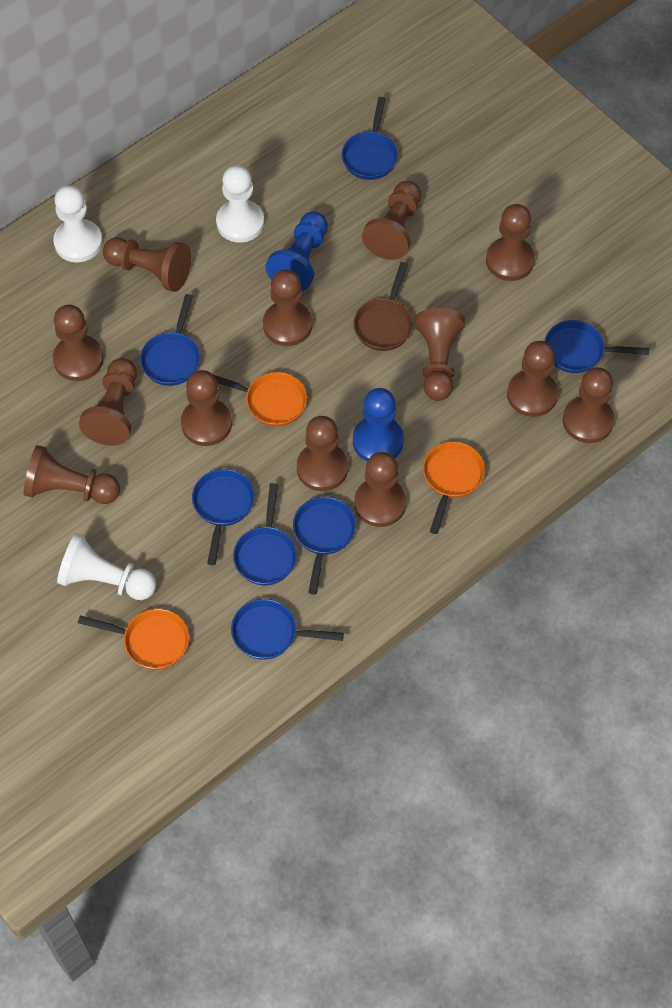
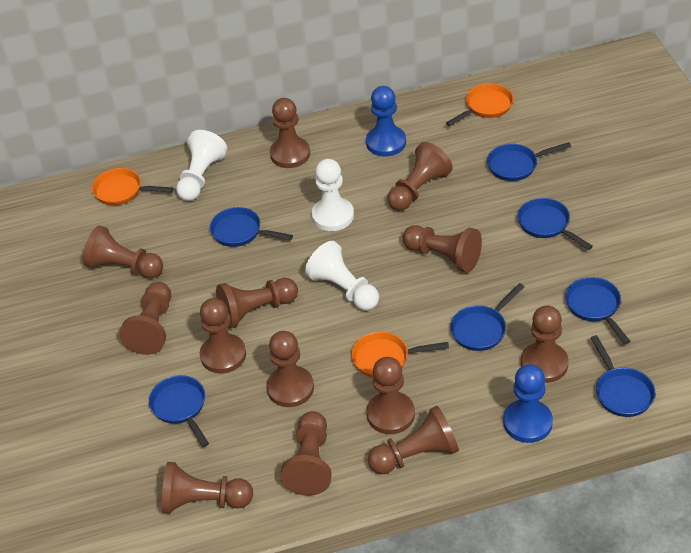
brown pan: 1 -> 0

